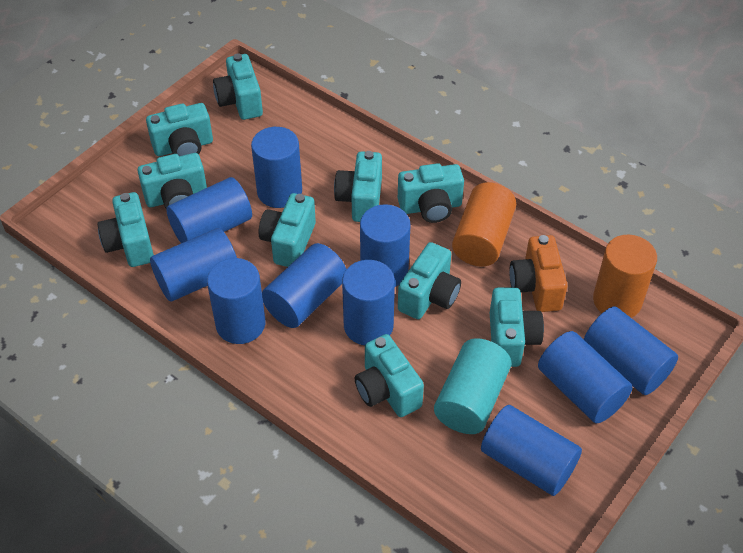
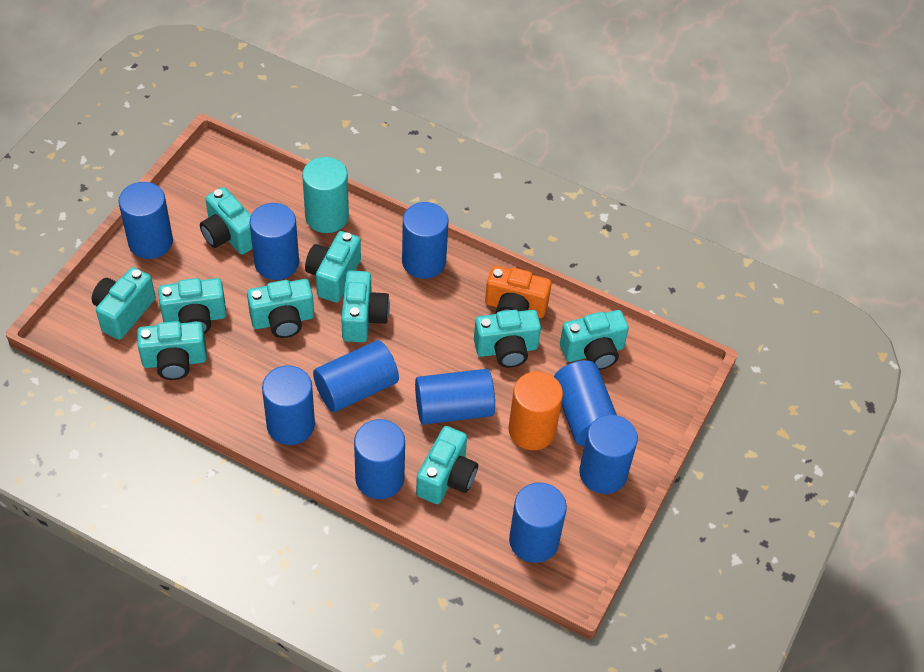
orange cylinder: 2 -> 1

